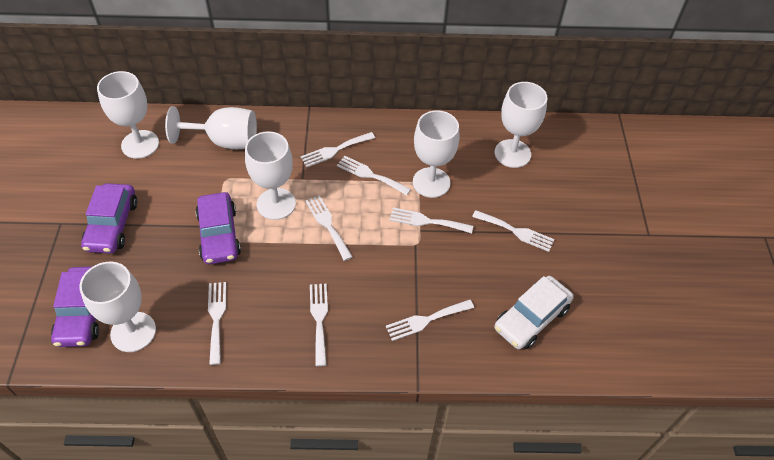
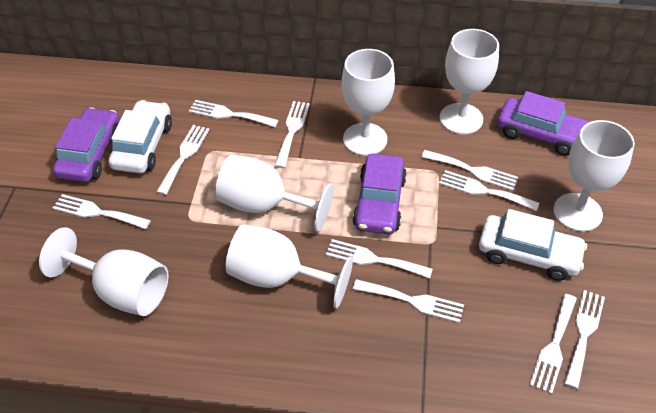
white car: 1 -> 2
white fork: 8 -> 10

